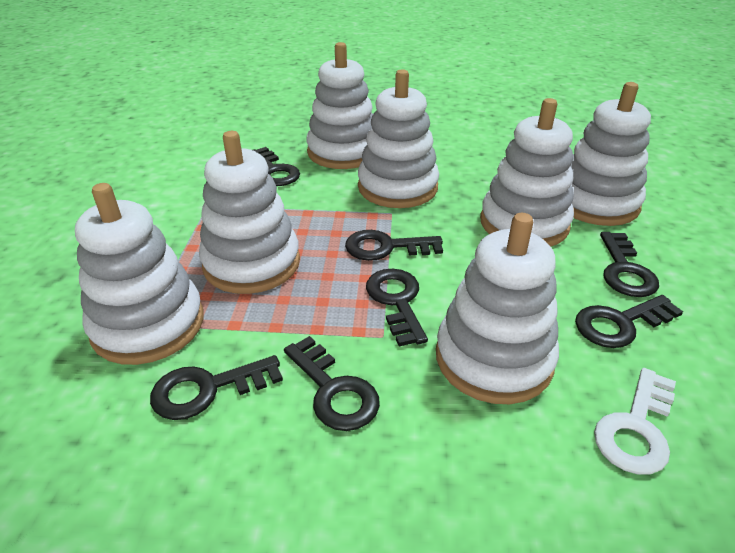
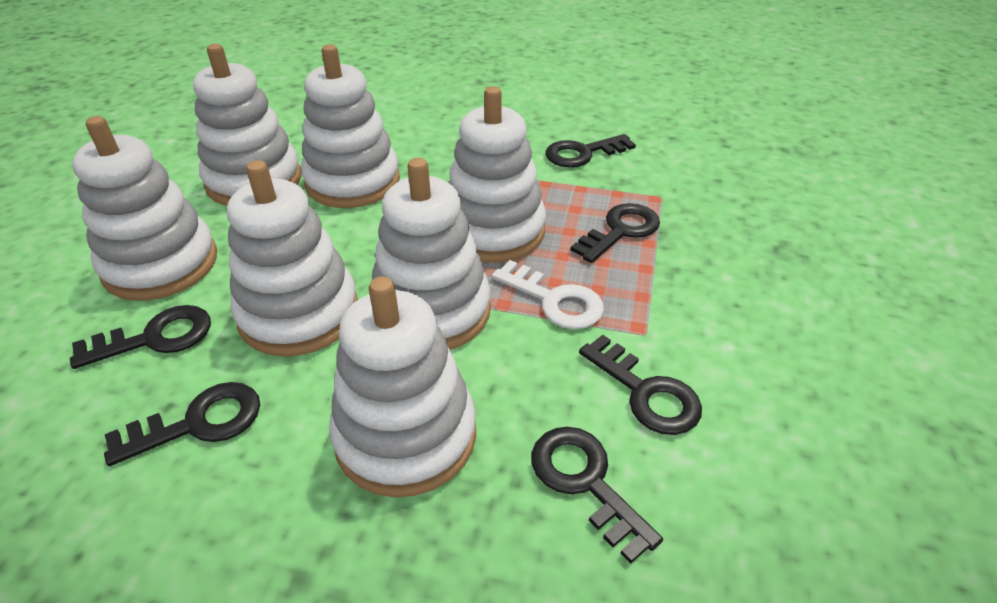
black key: 7 -> 6

